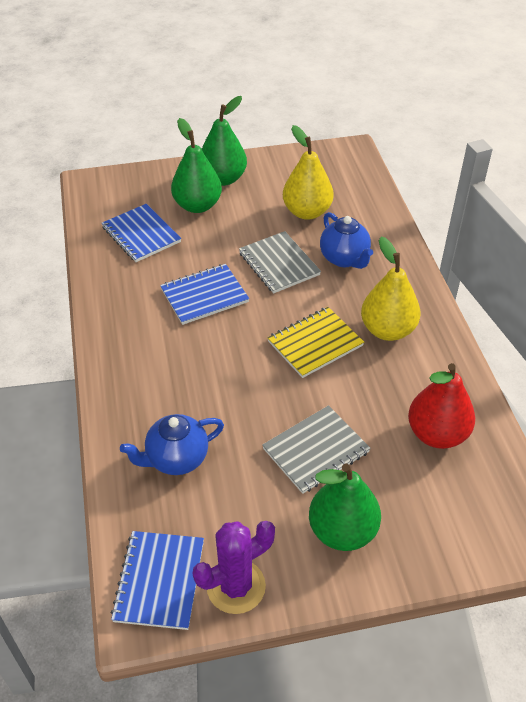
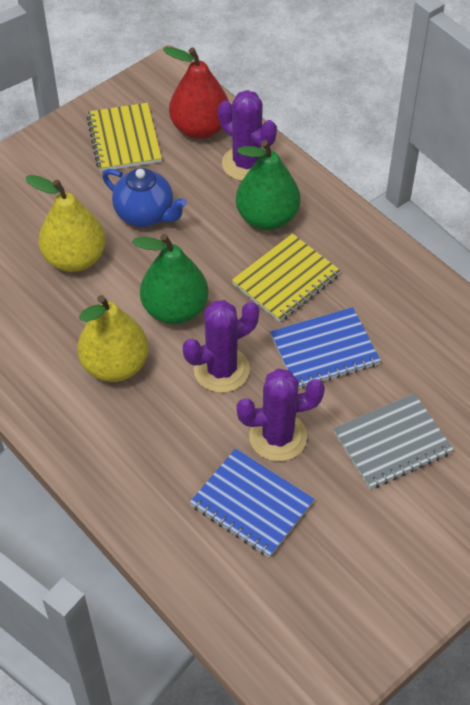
blue notebook: 3 -> 2
blue teapot: 2 -> 1
green pear: 3 -> 2
grey notebook: 2 -> 1
purple cactus: 1 -> 3
yellow notebook: 1 -> 2

